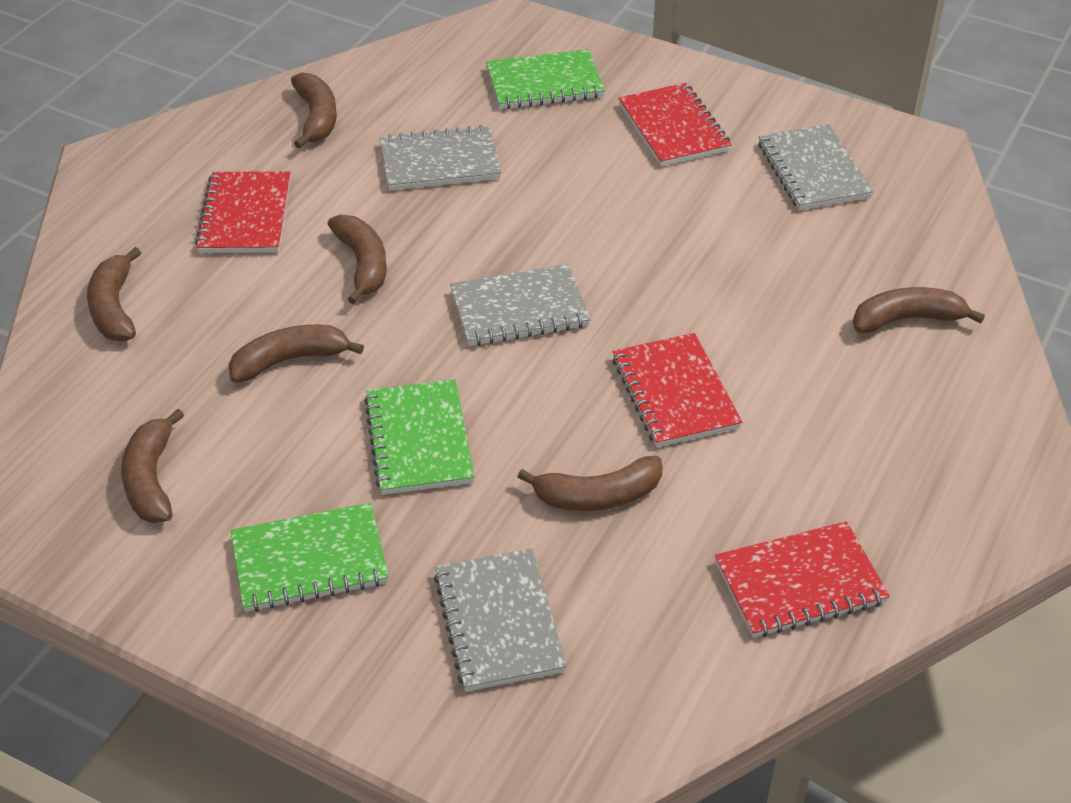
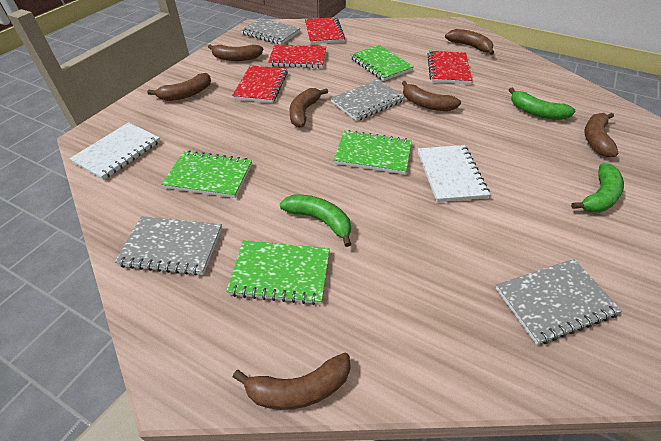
green banana: 0 -> 3
green notebook: 3 -> 4
white notebook: 0 -> 2

